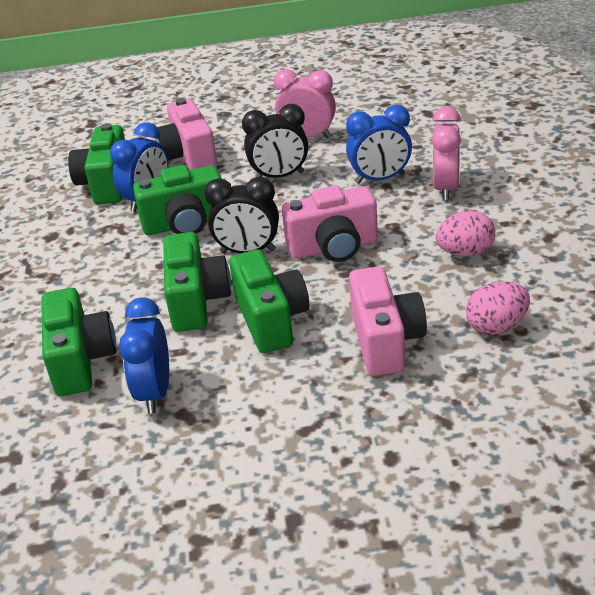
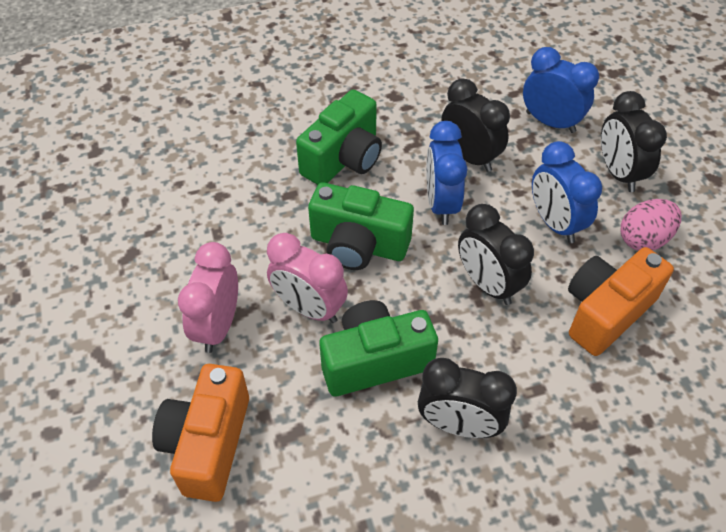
black clock: 2 -> 4
green camera: 5 -> 3
orange camera: 0 -> 2
pink camera: 3 -> 0
pink egg: 2 -> 1

